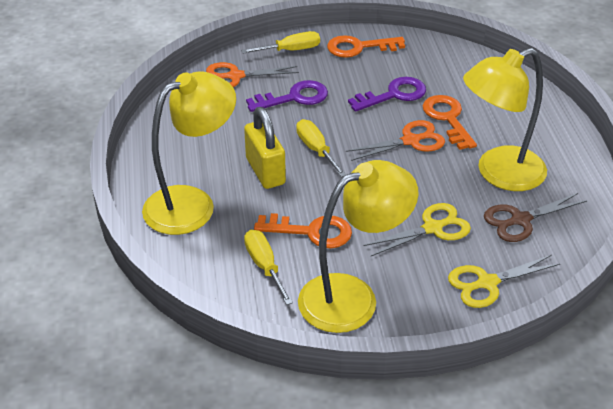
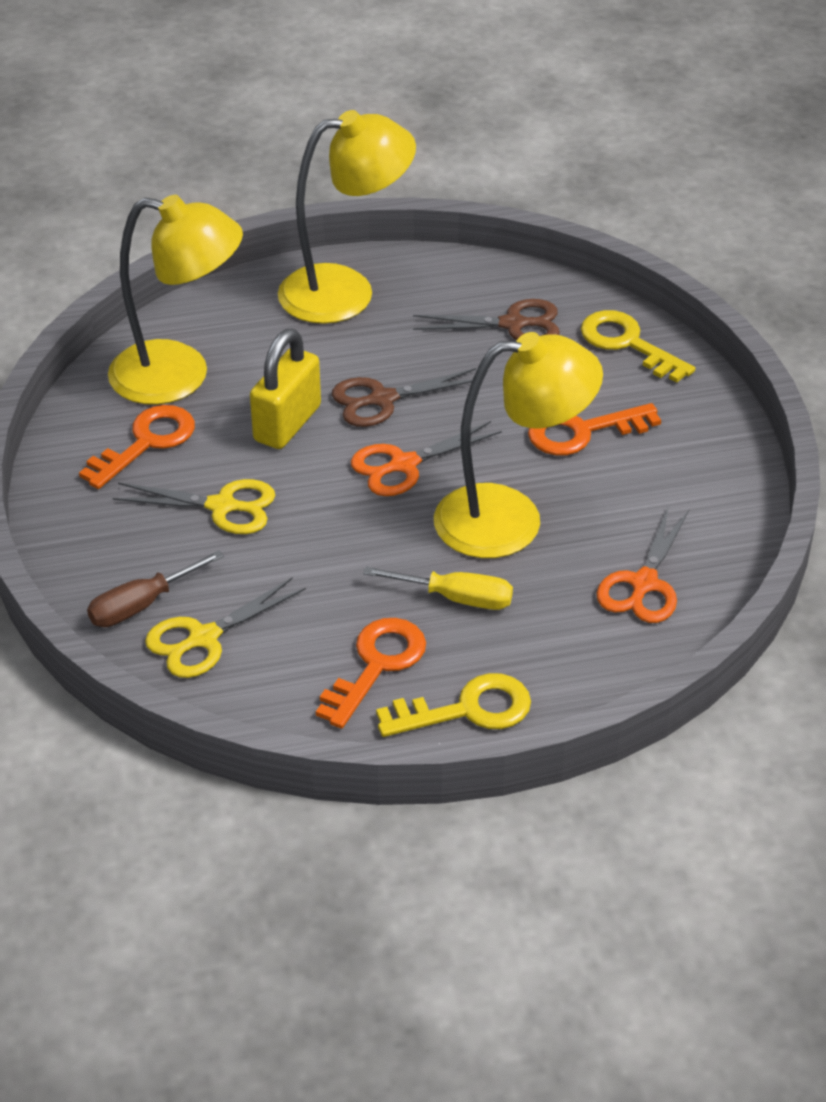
brown scissors: 1 -> 2
brown screwdriver: 0 -> 1
purple key: 2 -> 0
yellow key: 0 -> 2
yellow screwdriver: 3 -> 1

